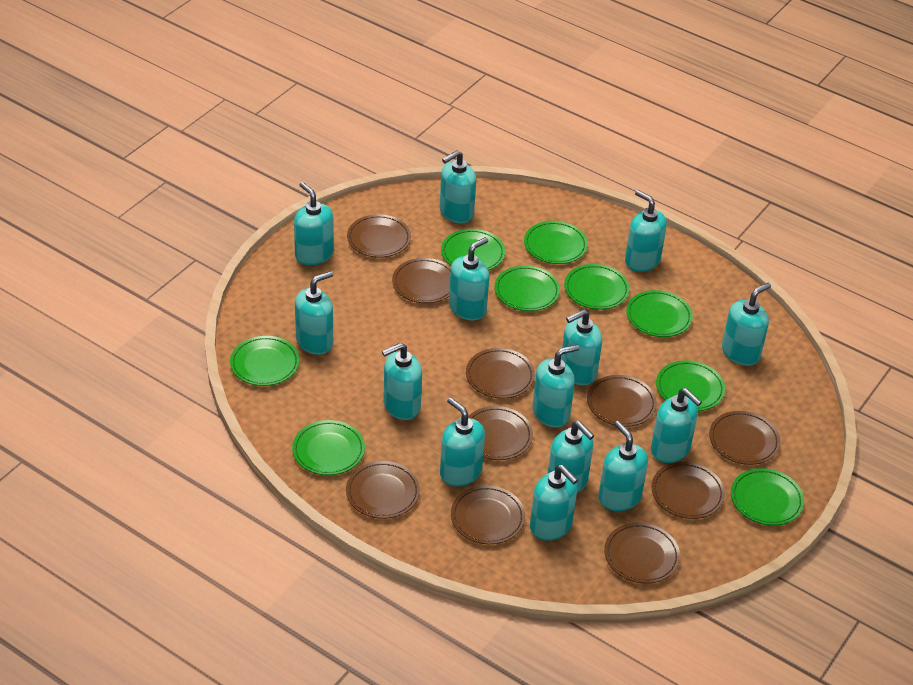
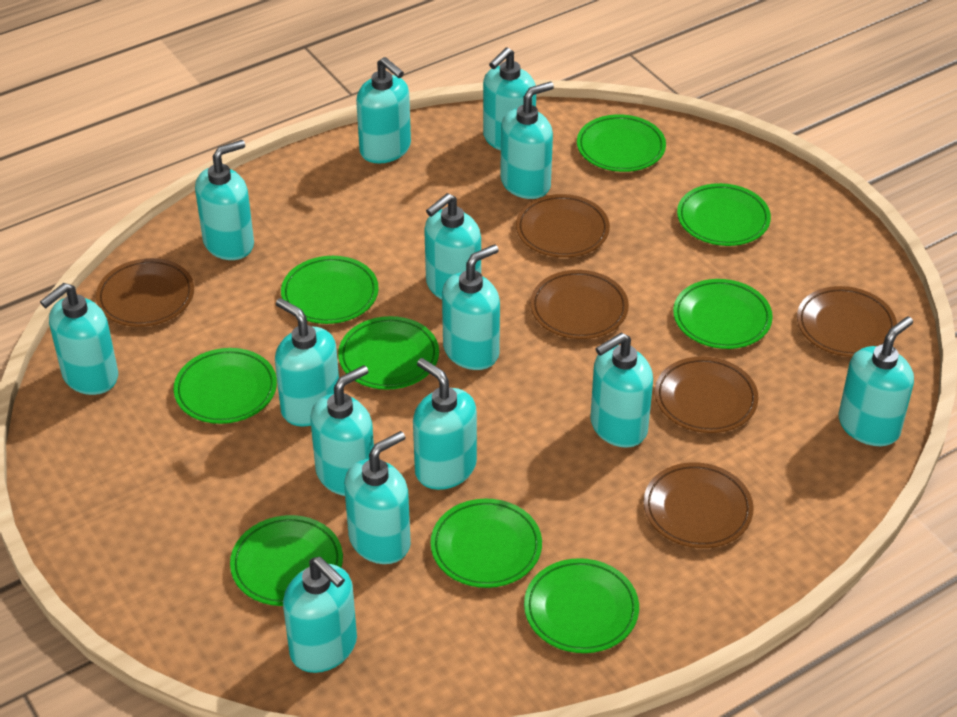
brown plate: 10 -> 6

